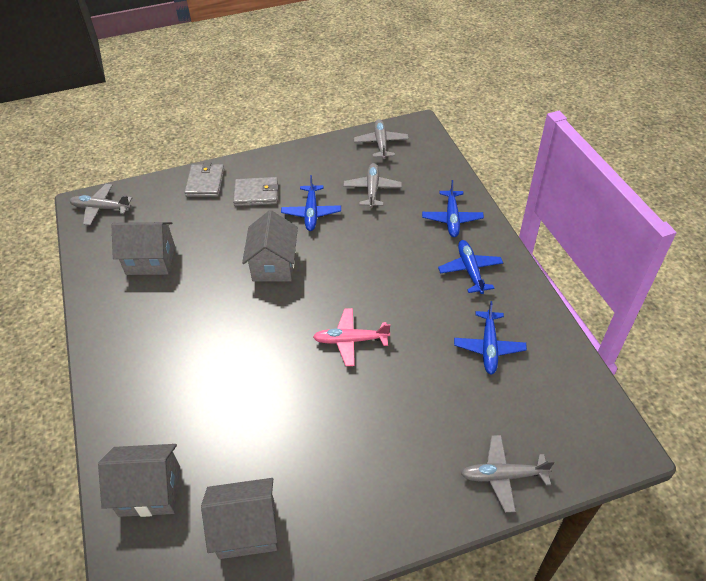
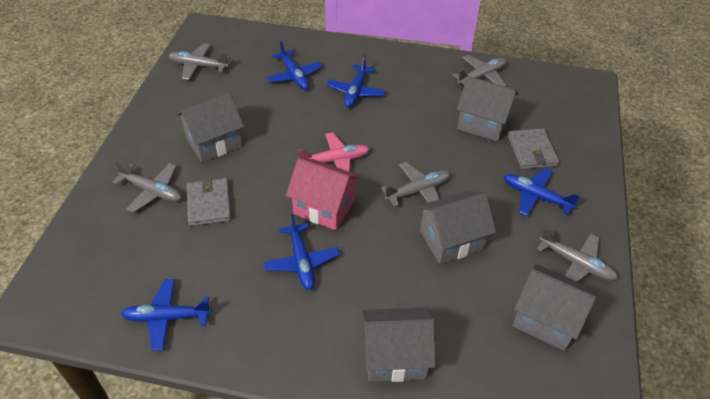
blue plane: 4 -> 5
grey house: 4 -> 5
grey plane: 4 -> 5
pink house: 0 -> 1

